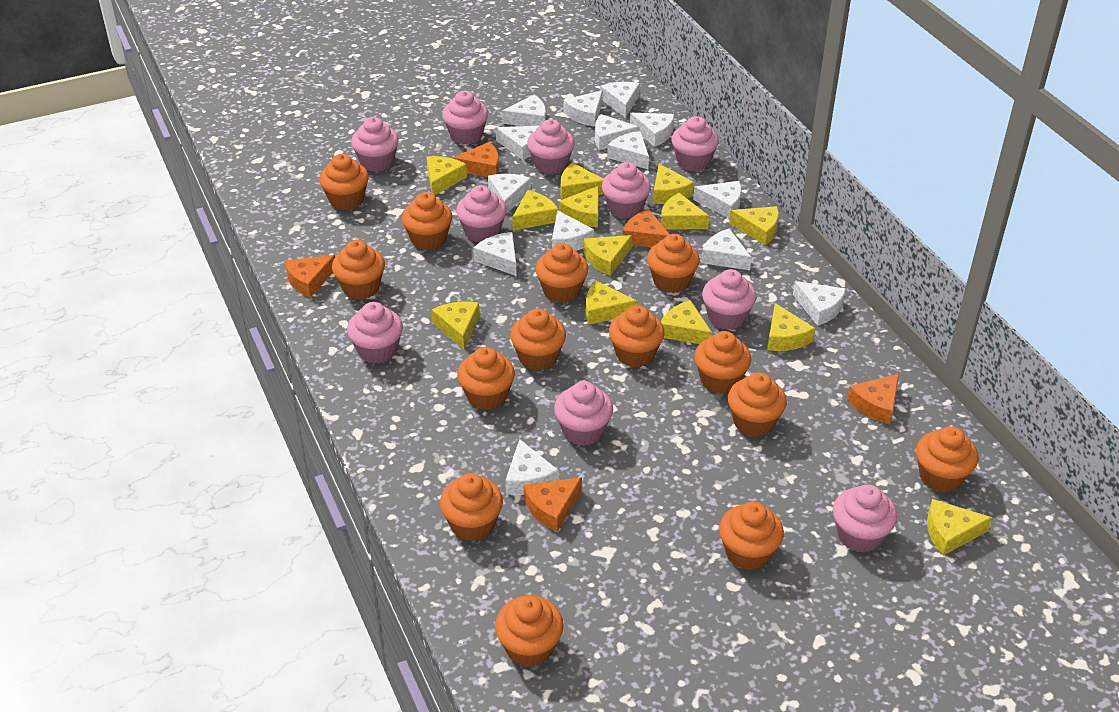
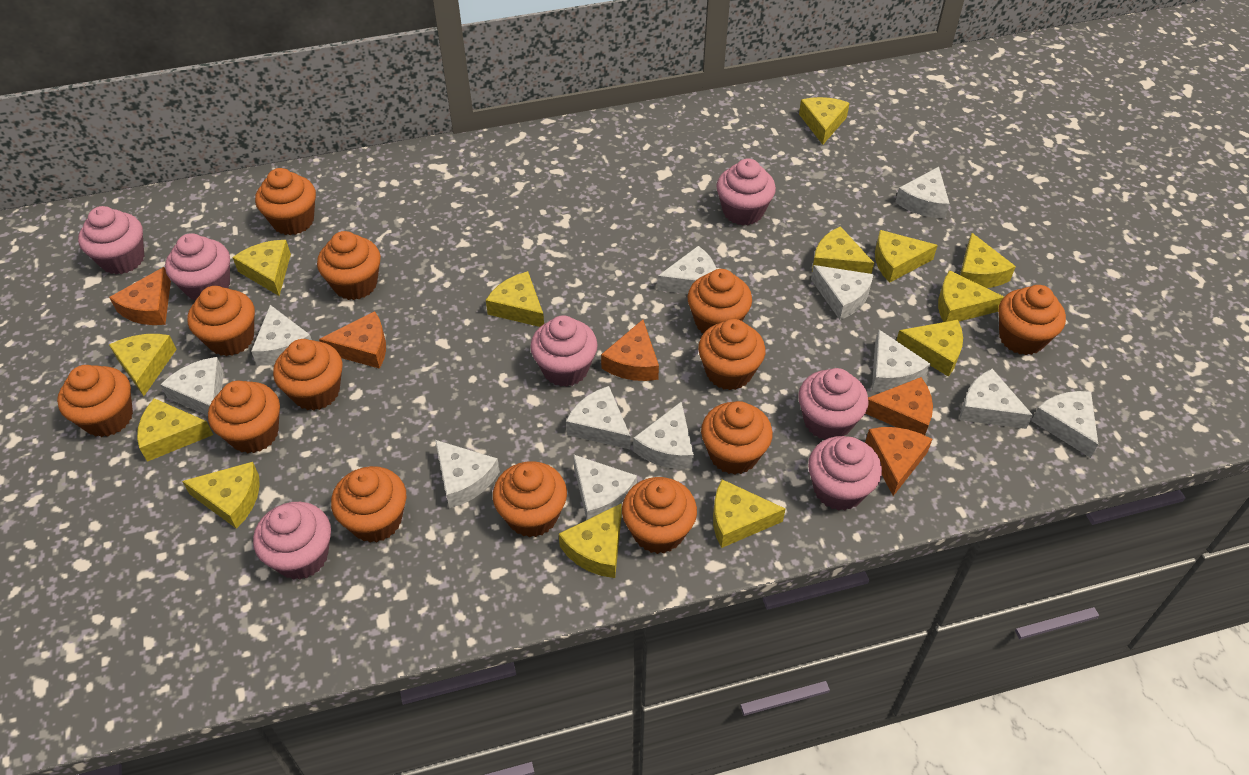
orange cupcake: 14 -> 13
pink cupcake: 10 -> 7
white cheese: 14 -> 12

